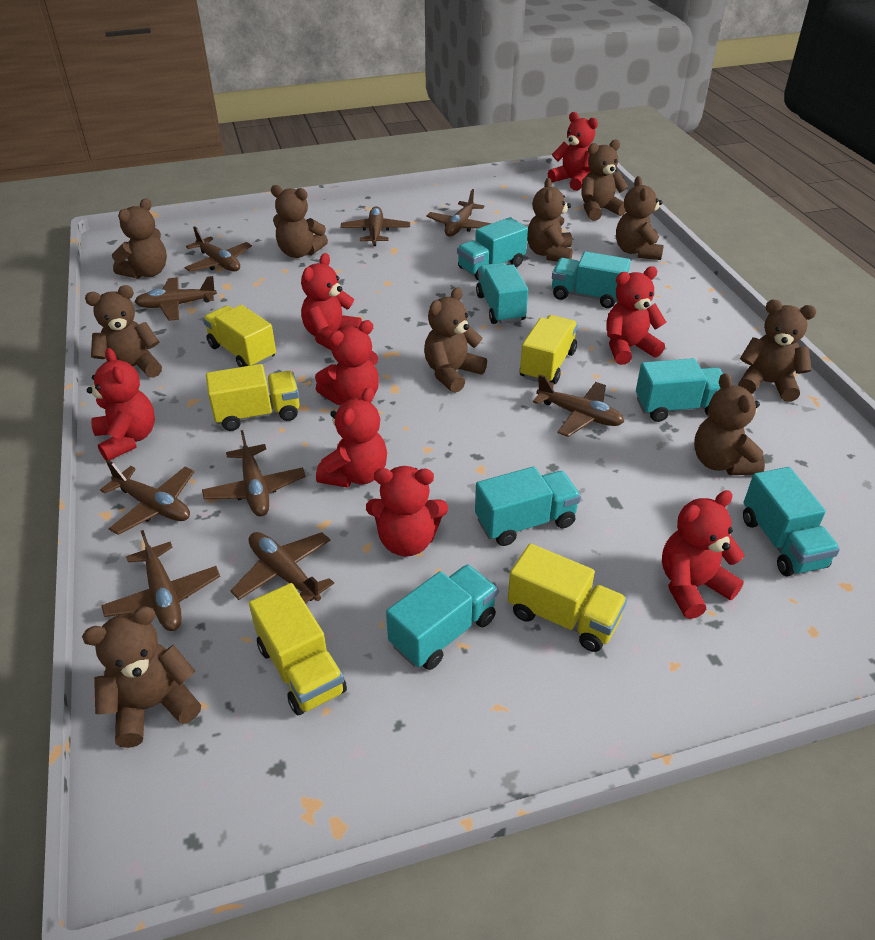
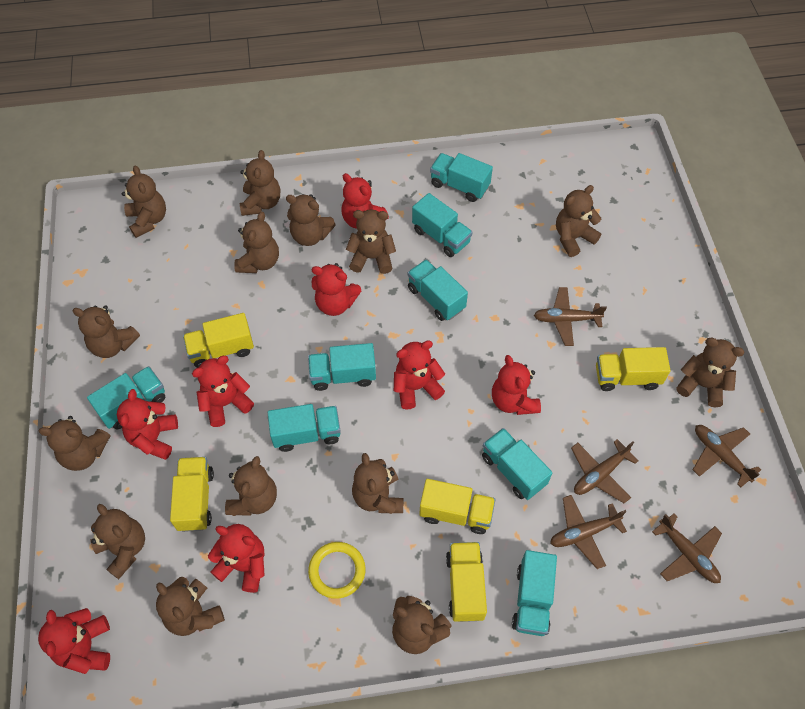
brown plane: 9 -> 5
brown teddy bear: 10 -> 14
turquoise truck: 7 -> 8
yellow ring: 0 -> 1

